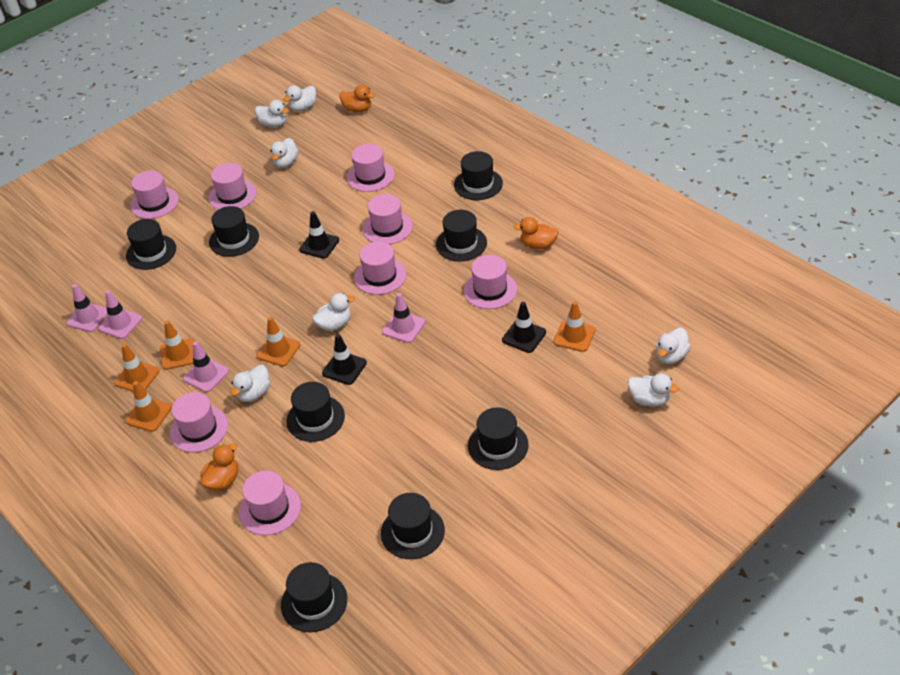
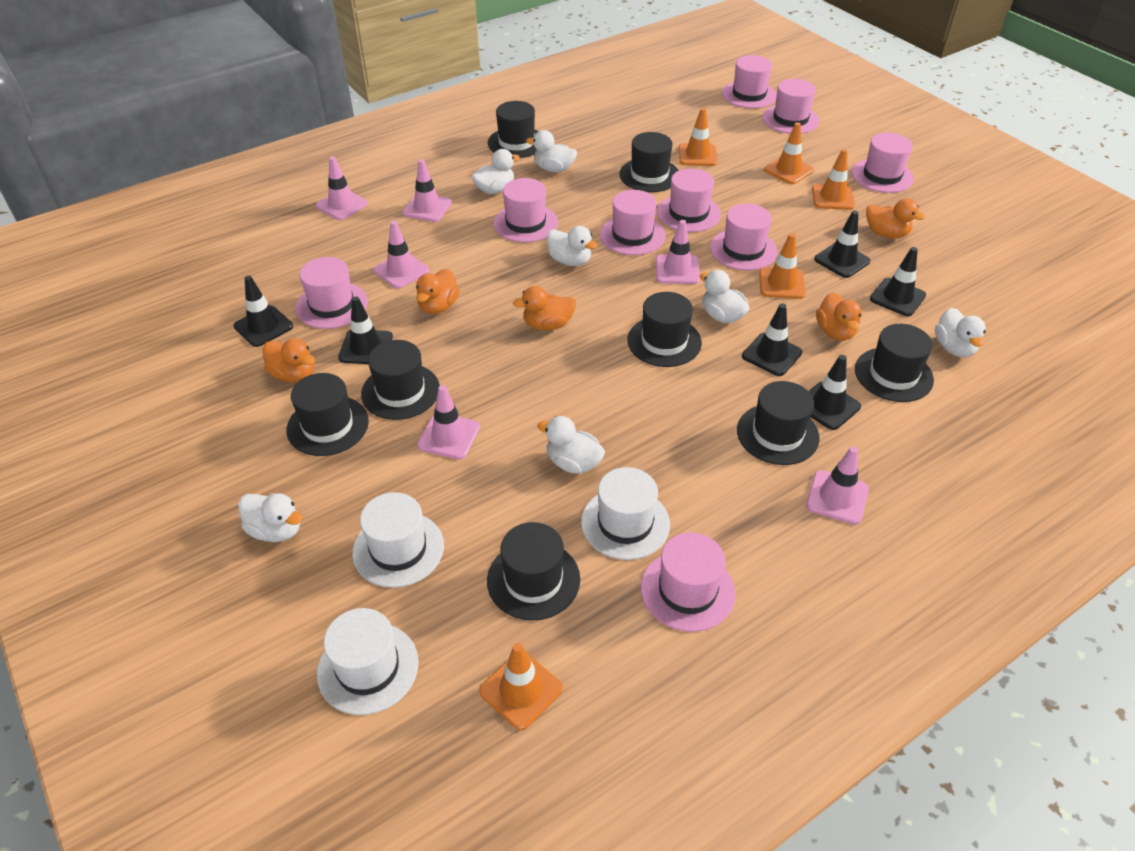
black traffic cone: 3 -> 6
orange duck: 3 -> 5
pink hat: 8 -> 9
pink traffic cone: 4 -> 6
white hat: 0 -> 3

